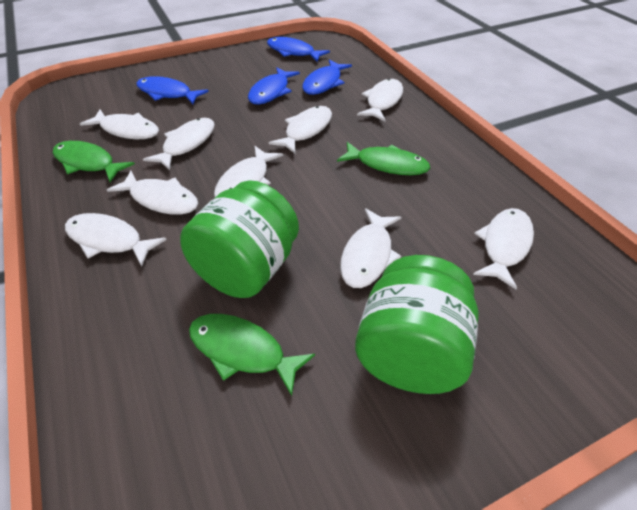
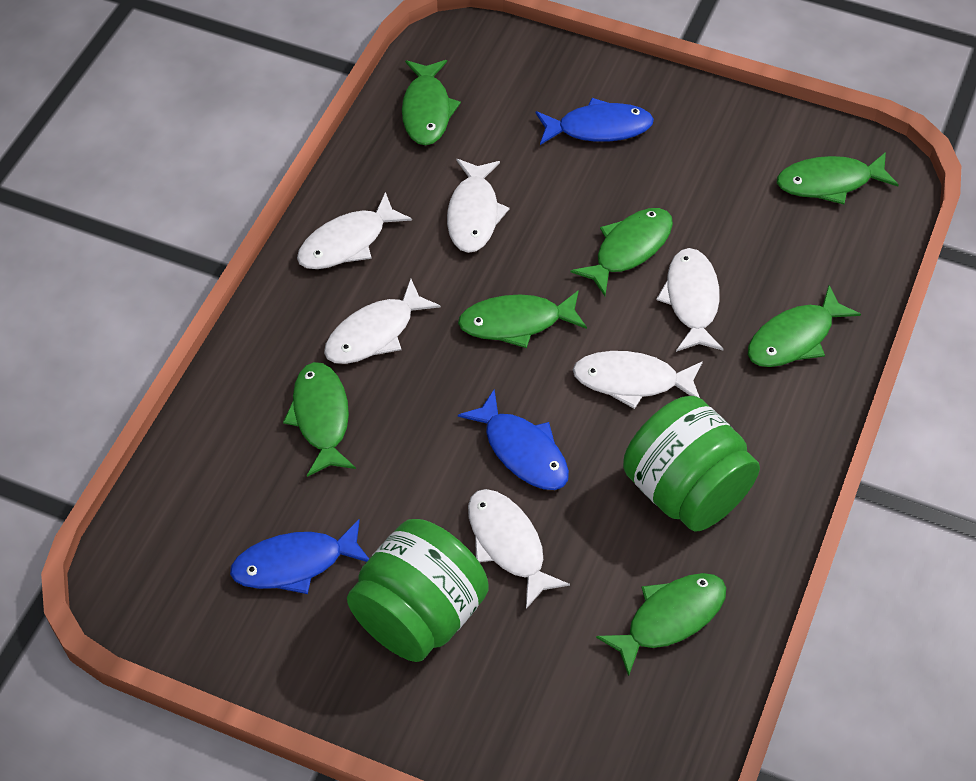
blue fish: 4 -> 3
green fish: 3 -> 7
white fish: 9 -> 6

